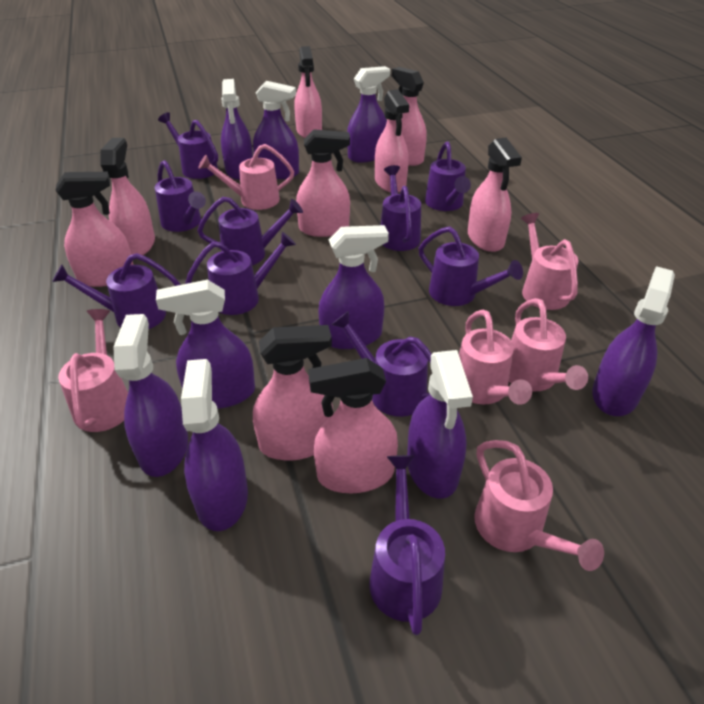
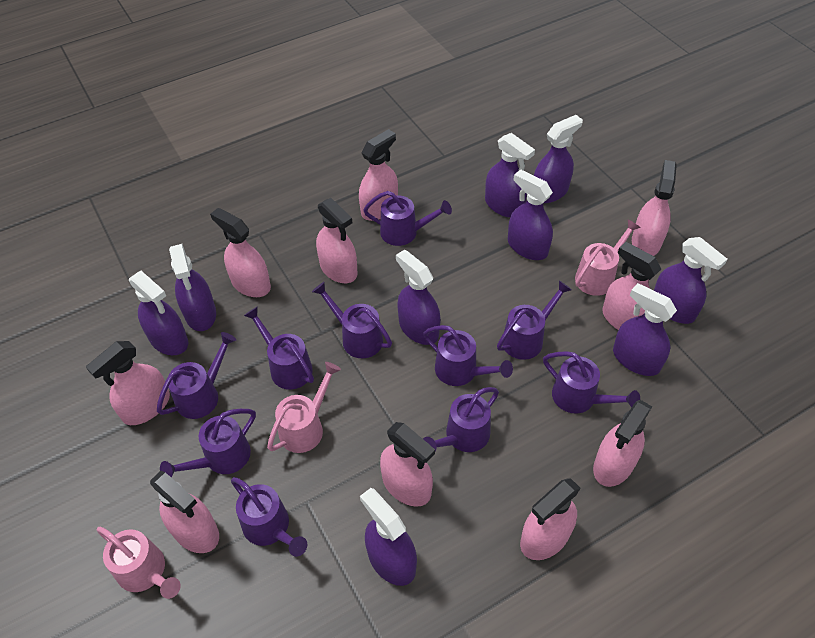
pink spray bottle: 9 -> 10
pink watering can: 6 -> 3

